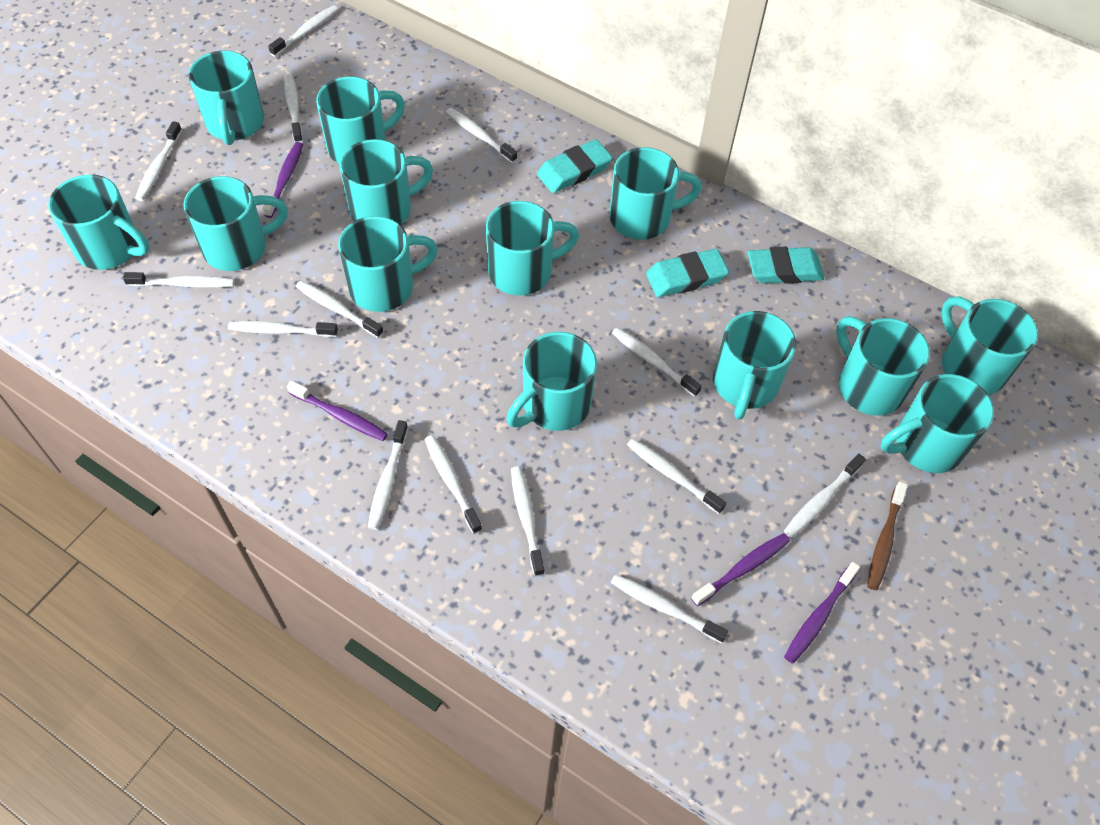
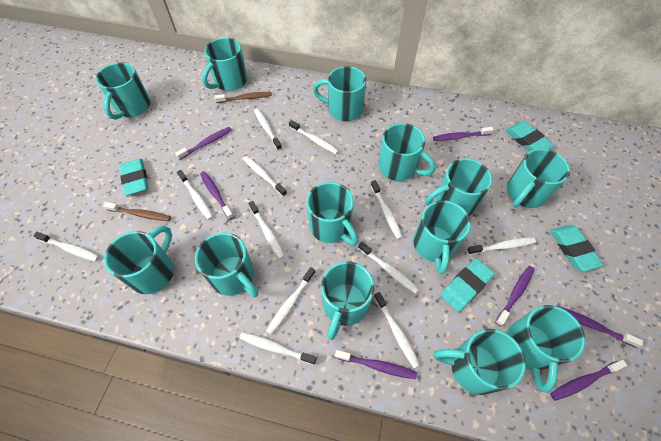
brown toothbrush: 1 -> 2
purple toothbrush: 4 -> 7
turquoise eraser: 3 -> 4
white toothbrush: 14 -> 12

